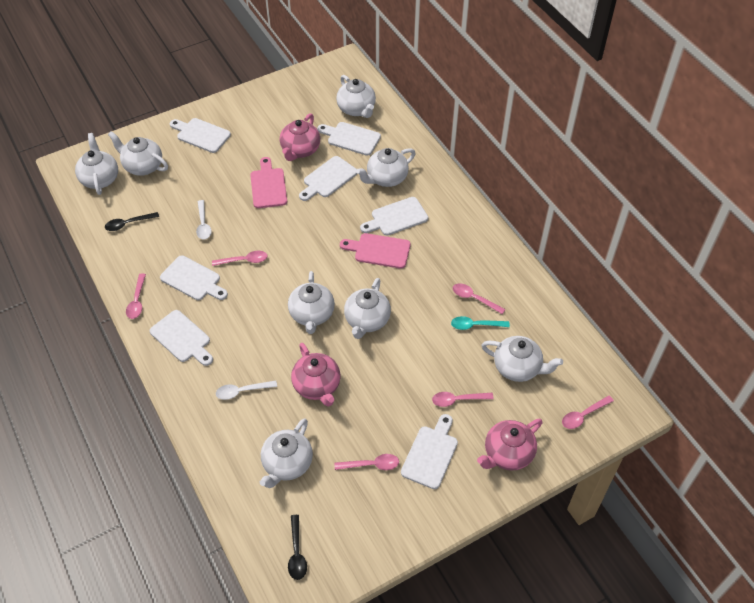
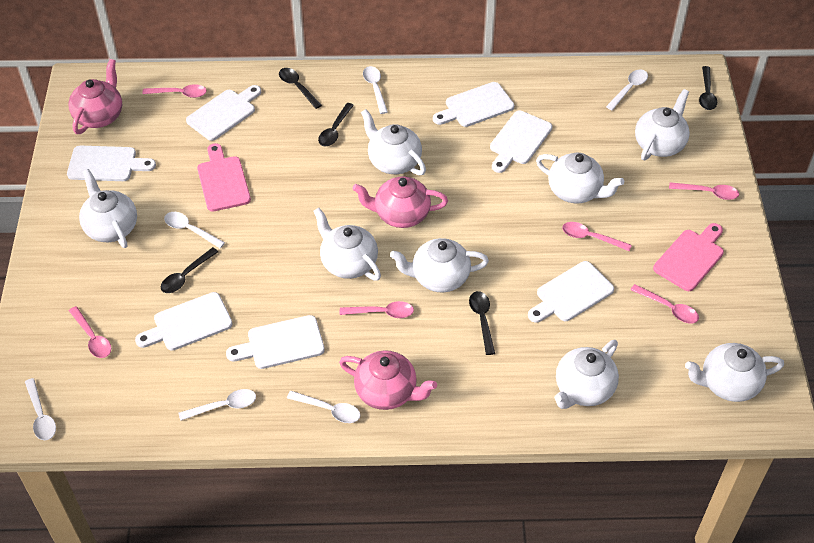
black spoon: 2 -> 5
turquoise spoon: 1 -> 0
white spoon: 2 -> 6

